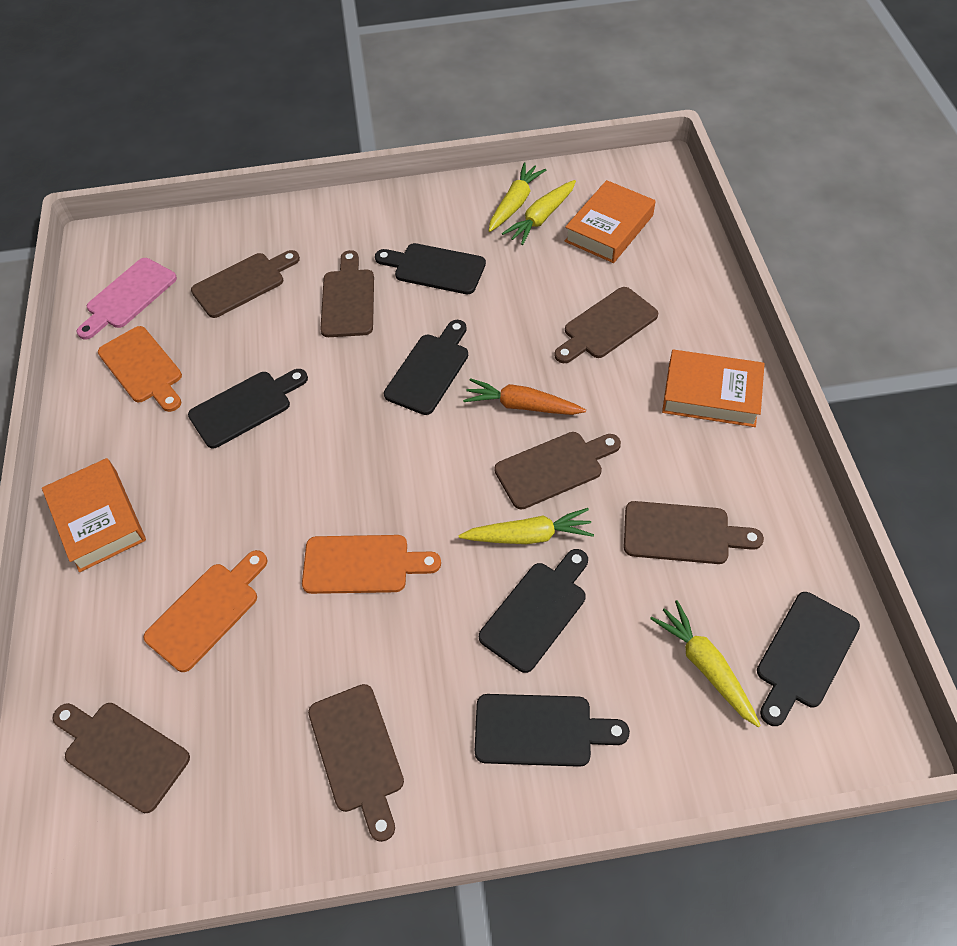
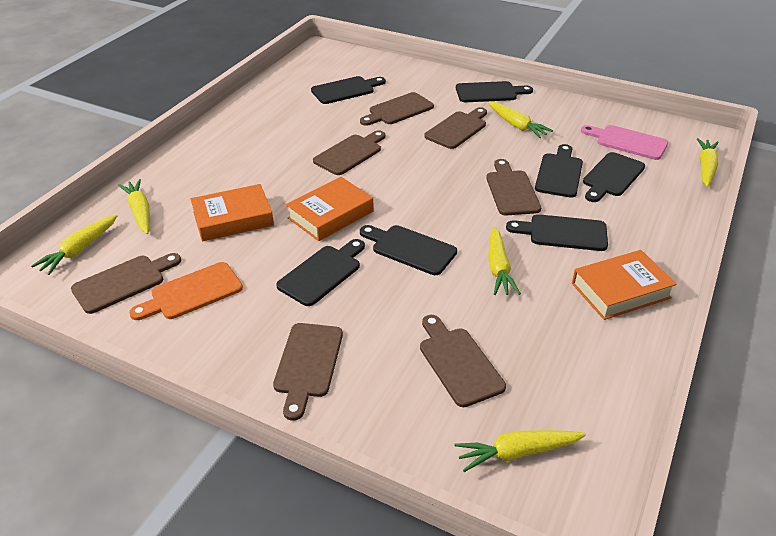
black cutting board: 6 -> 7
orange carrot: 1 -> 0
orange cutting board: 3 -> 1
yellow carrot: 4 -> 6

